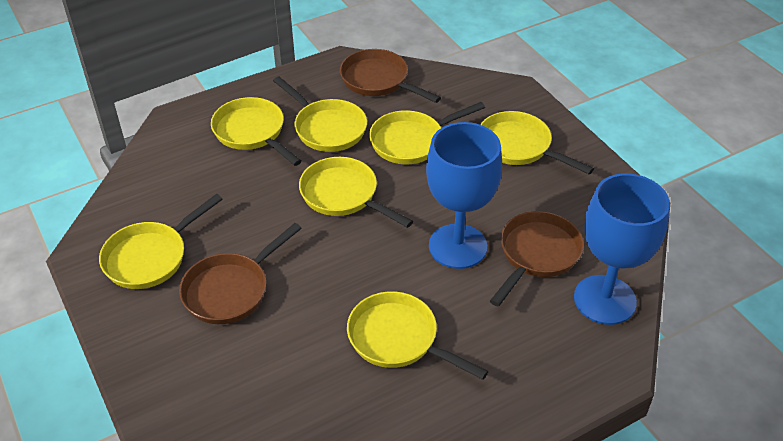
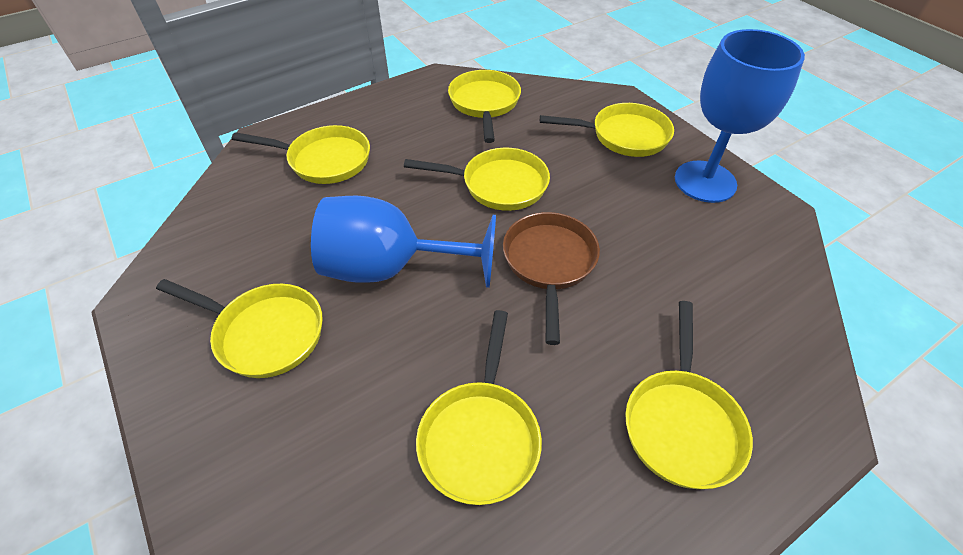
brown pan: 3 -> 1

